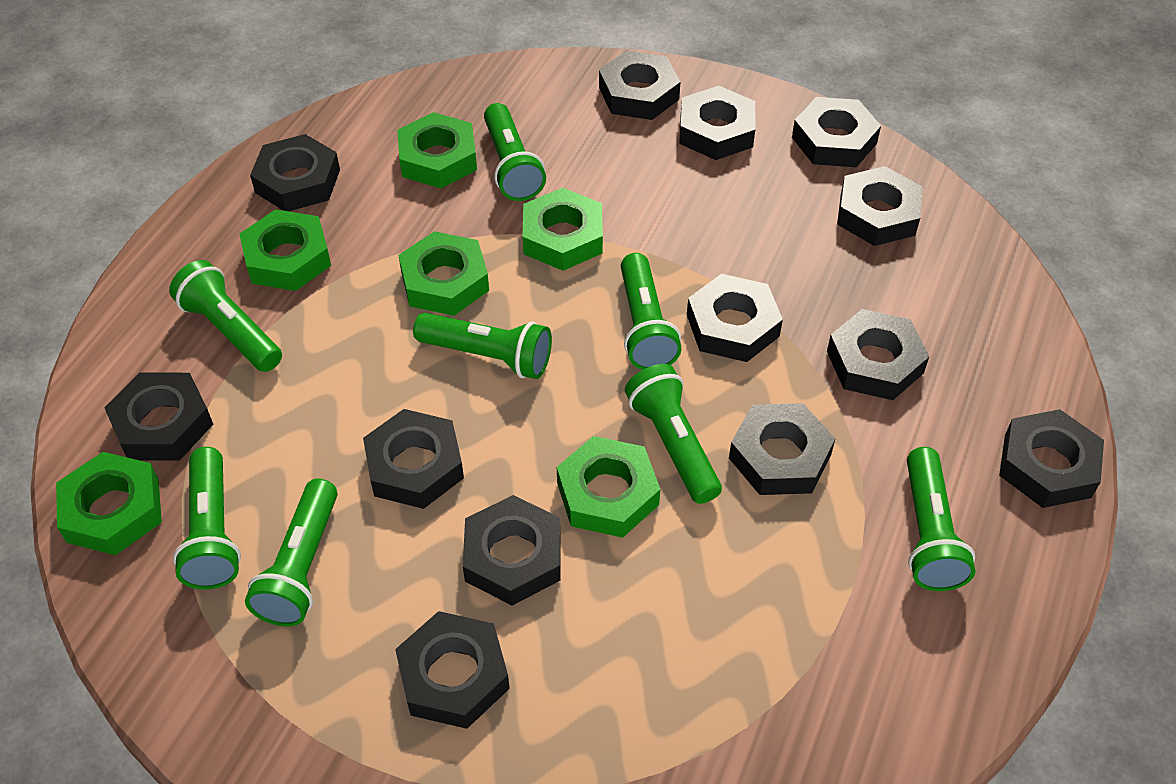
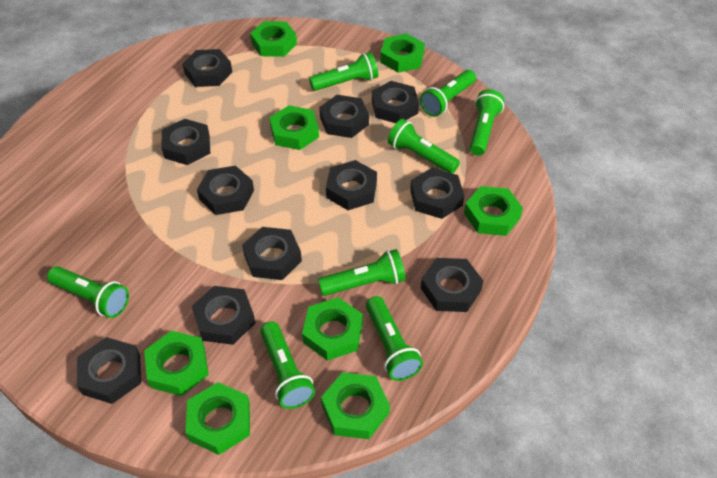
black nut: 13 -> 11
green nut: 6 -> 8

